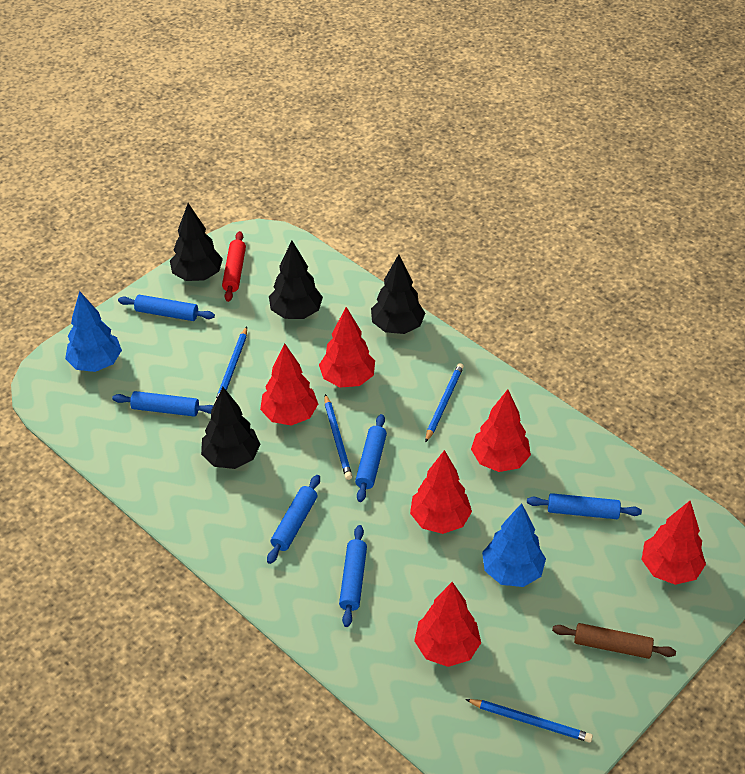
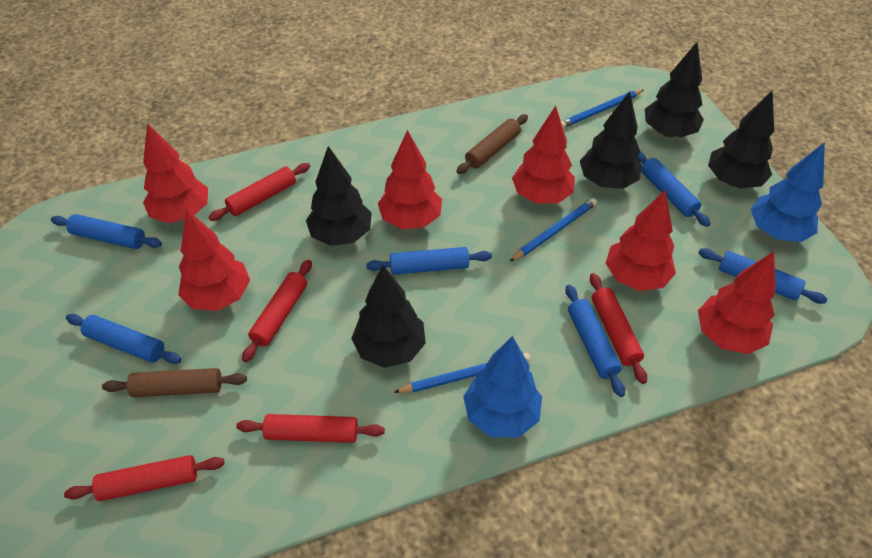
black tree: 4 -> 5
blue pencil: 4 -> 3
brown rolling pin: 1 -> 2
red rolling pin: 1 -> 5

